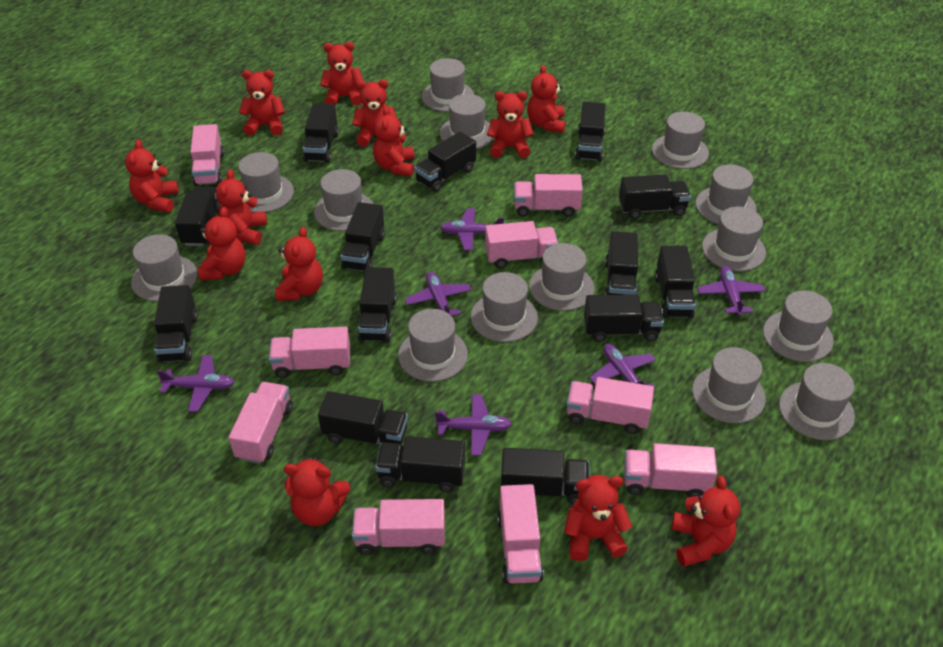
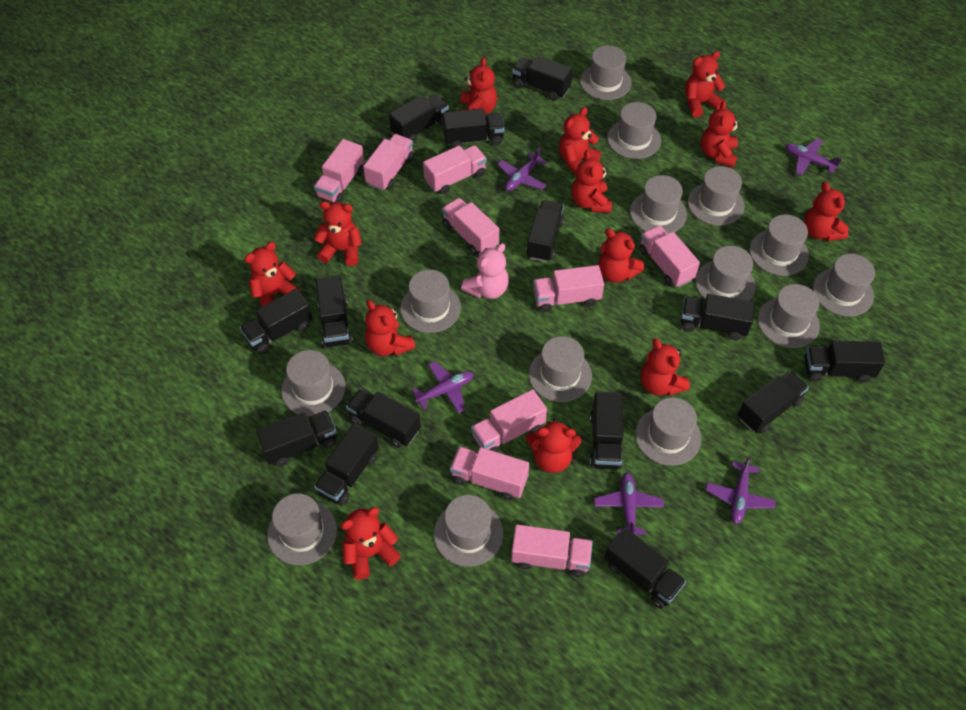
pink teddy bear: 0 -> 1
purple plane: 6 -> 5

